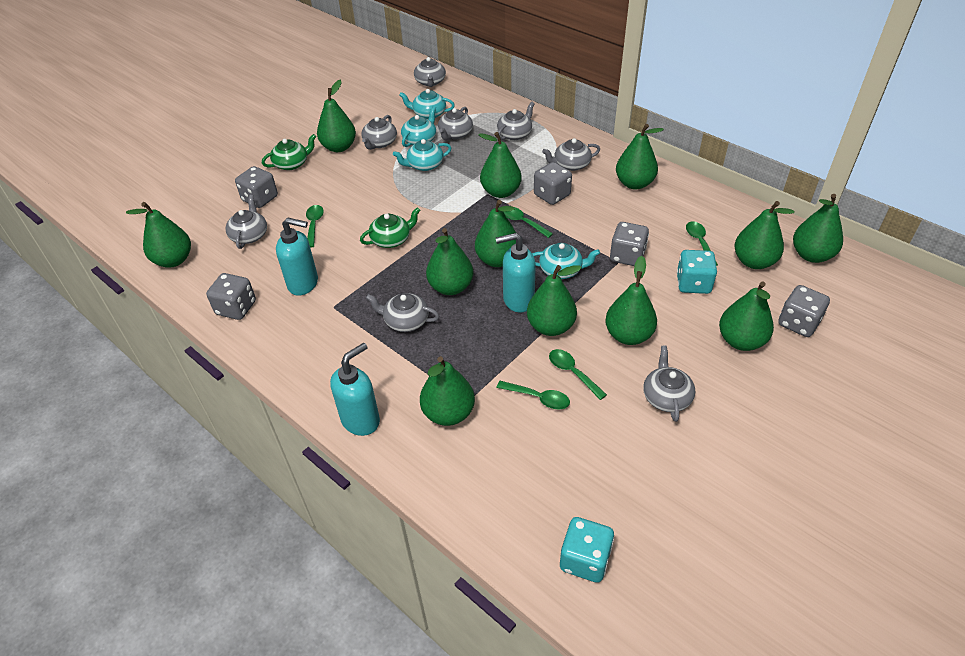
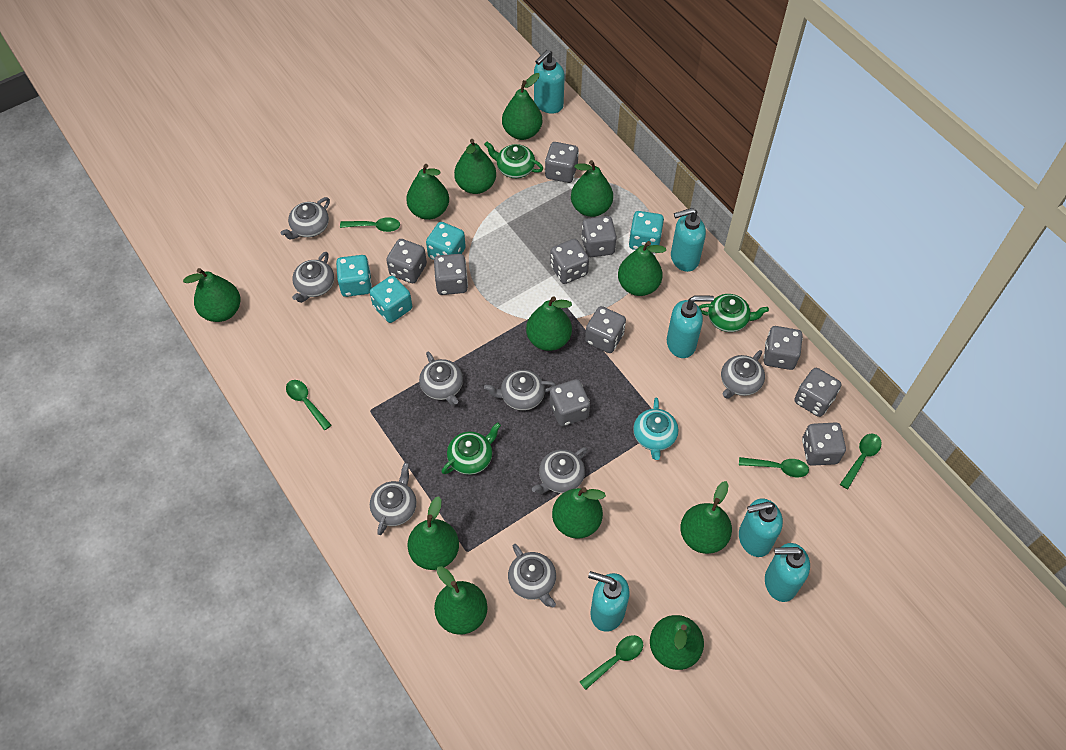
green teapot: 2 -> 3
grey dice: 5 -> 10
turquoise dice: 2 -> 4
turquoise soap dispenser: 3 -> 6
turquoise teapot: 4 -> 1

